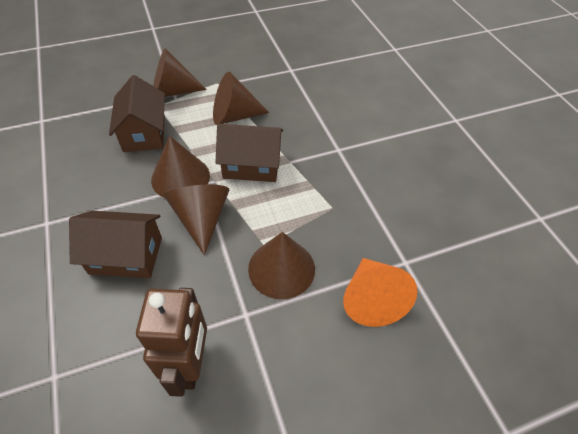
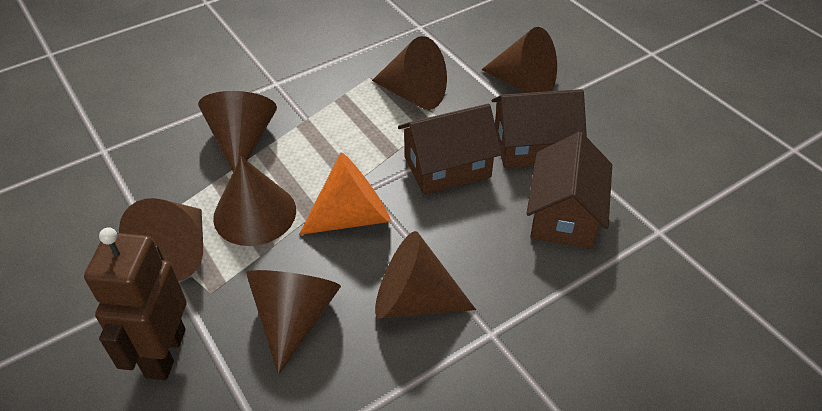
brown cone: 5 -> 7

